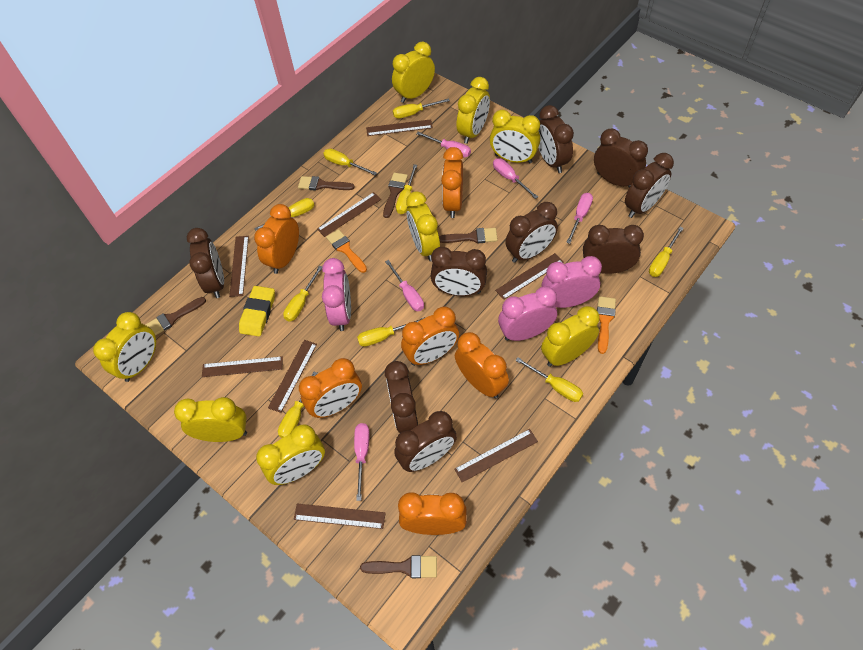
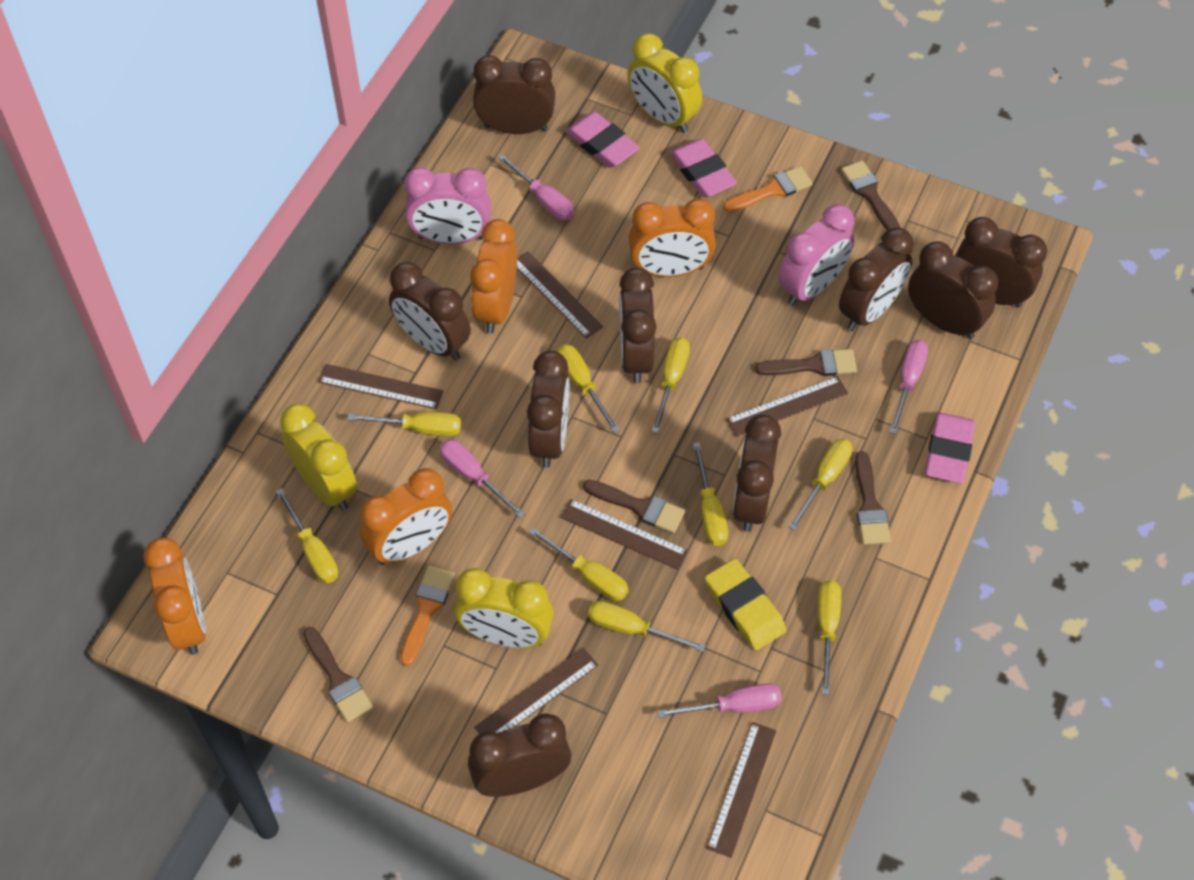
brown ruler: 8 -> 6
orange clock: 6 -> 4
pink clock: 3 -> 2
pink eraser: 0 -> 3
pink screwdriver: 5 -> 4
yellow clock: 8 -> 3

